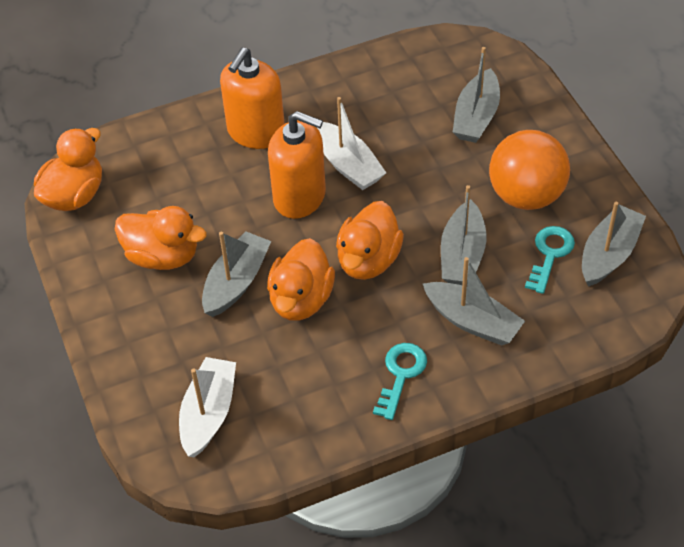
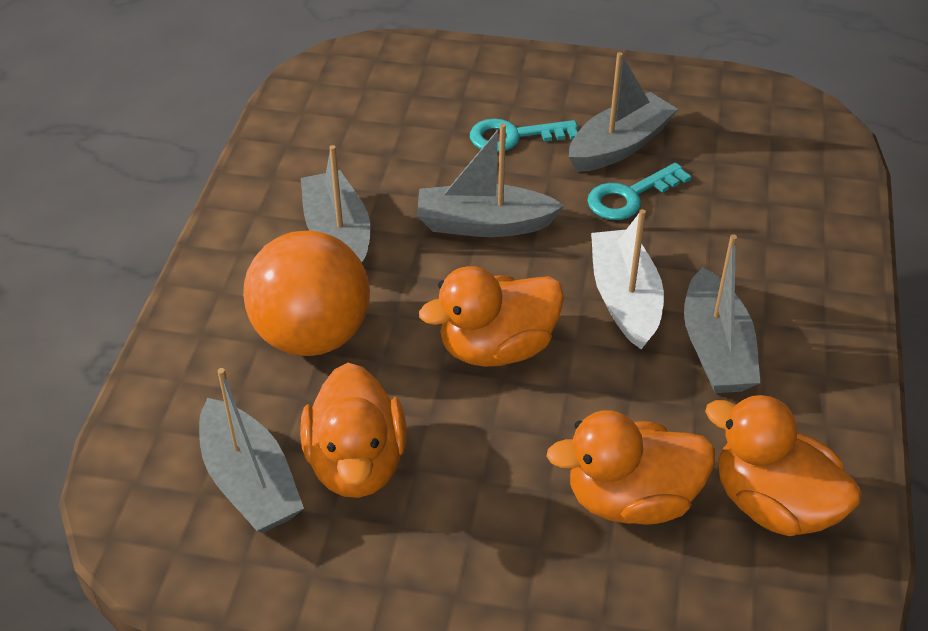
orange soap dispenser: 2 -> 0
white boat: 2 -> 1

